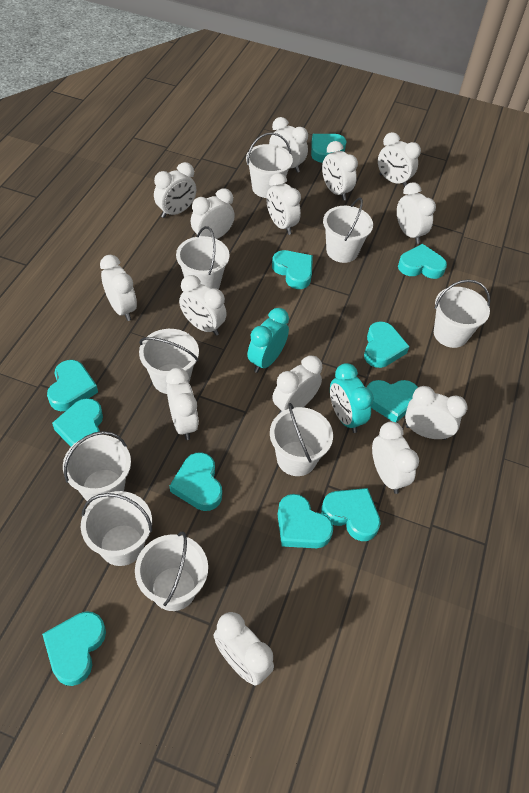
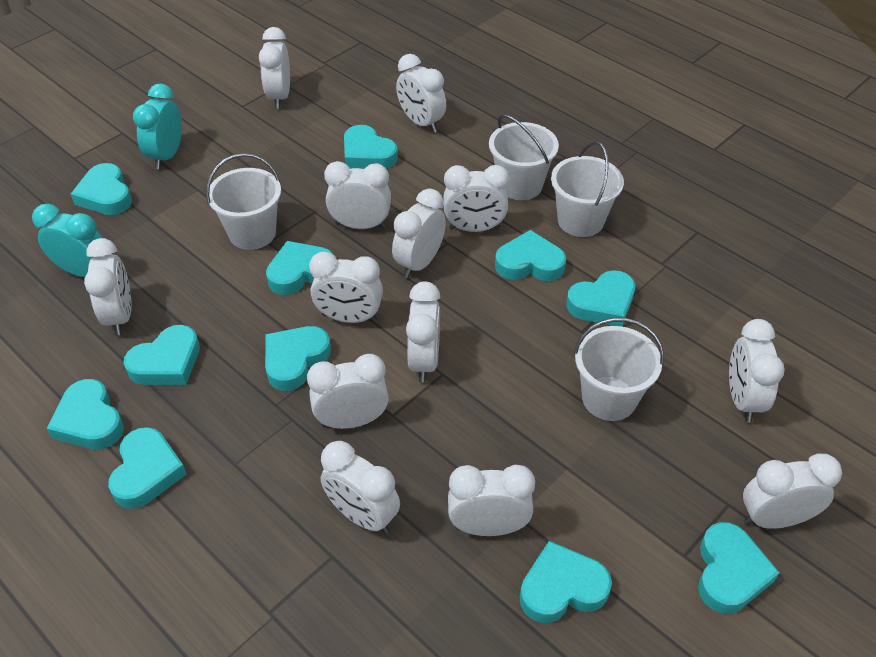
white bucket: 9 -> 4
white clock: 14 -> 13

